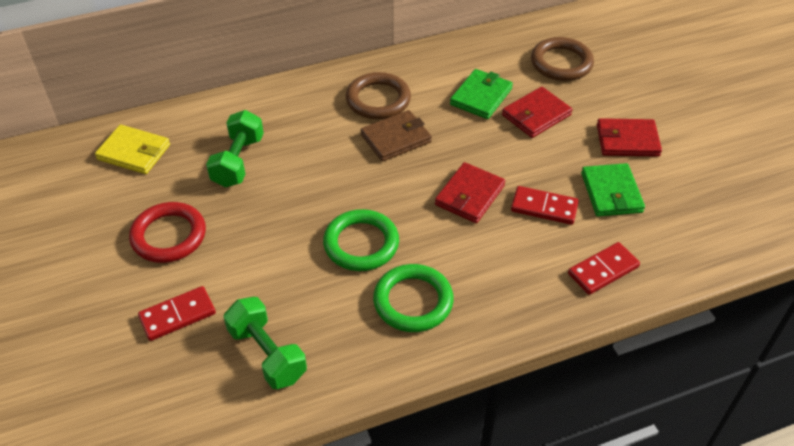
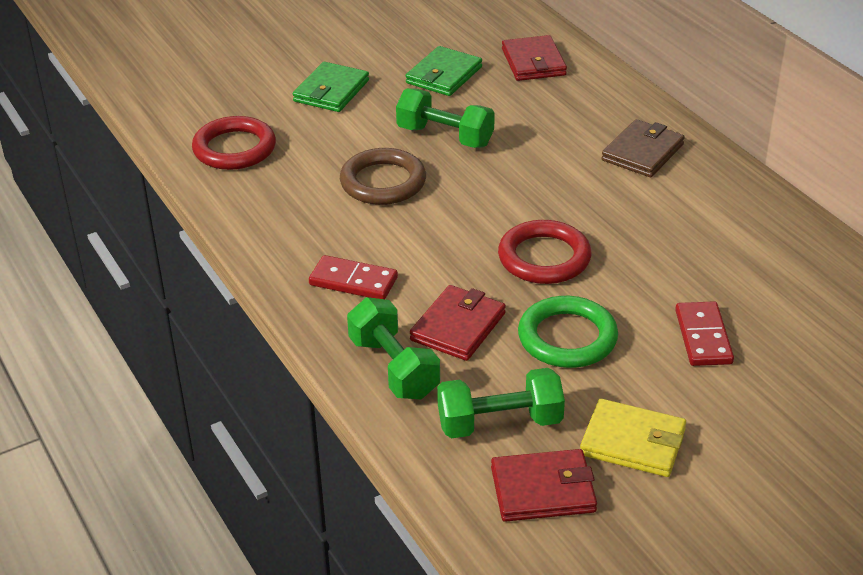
brown ring: 2 -> 1
green dumbbell: 2 -> 3
green ring: 2 -> 1
red domino: 3 -> 2
red ring: 1 -> 2

